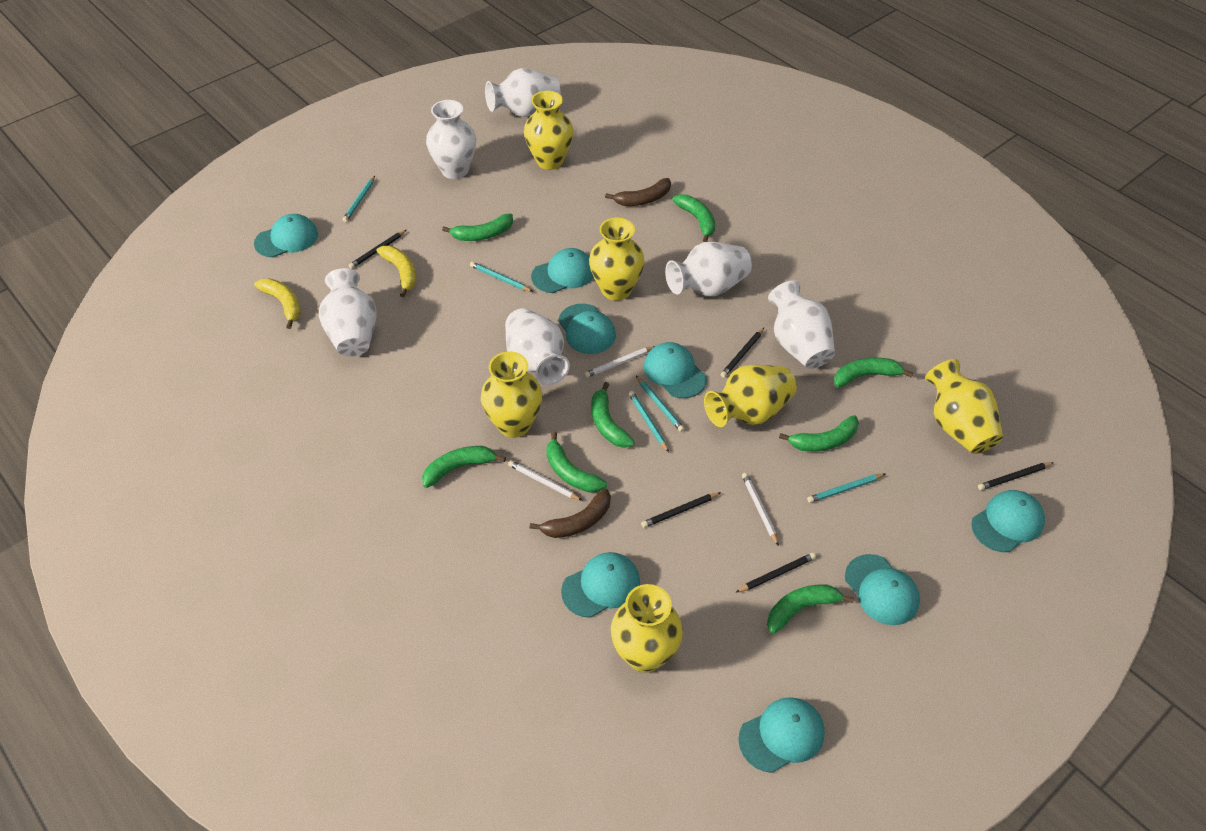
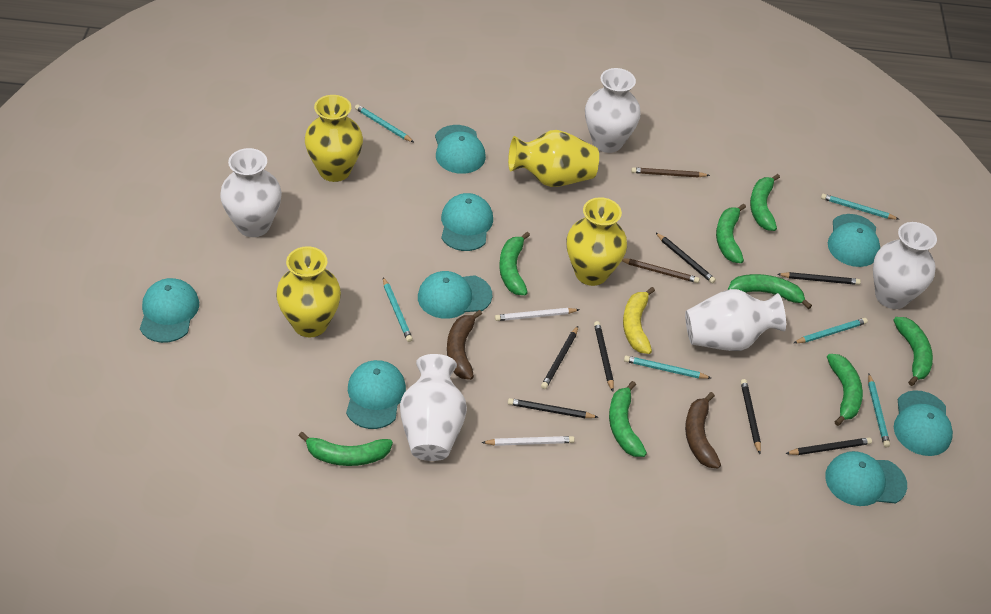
black pencil: 5 -> 7
brown pencil: 0 -> 2
turquoise pencil: 5 -> 6
white pencil: 3 -> 2
white vase: 6 -> 5
yellow banana: 2 -> 1
yellow vase: 6 -> 4

